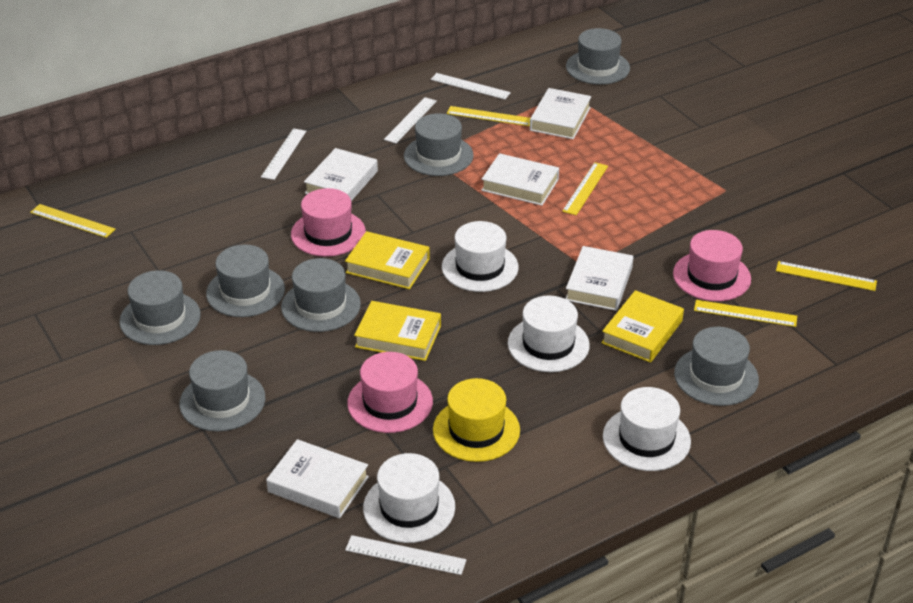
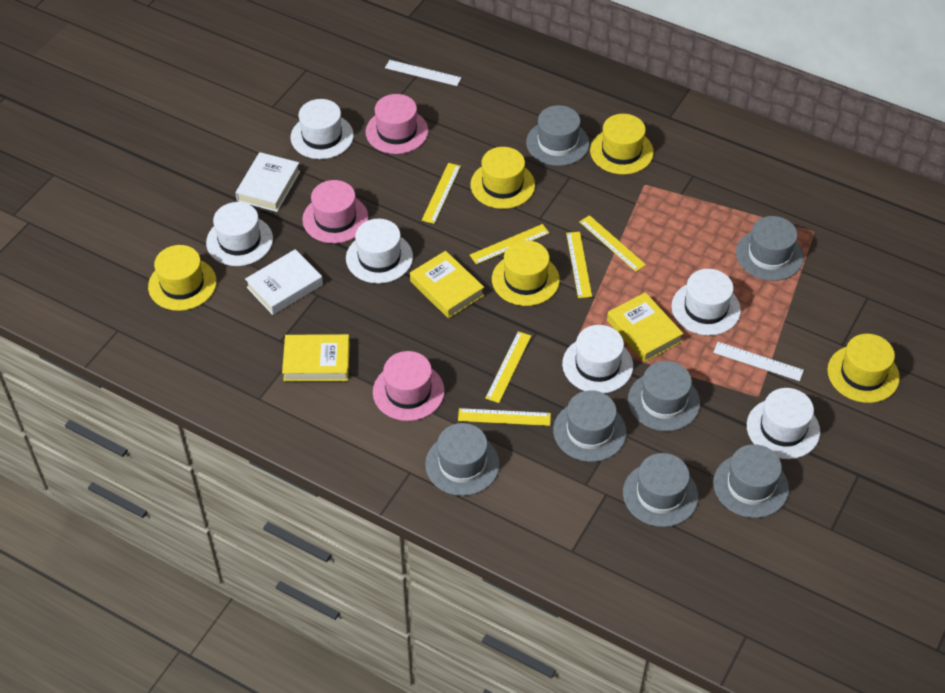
white book: 5 -> 2
white hat: 4 -> 6
white ruler: 4 -> 2
yellow hat: 1 -> 5
yellow ruler: 5 -> 6

